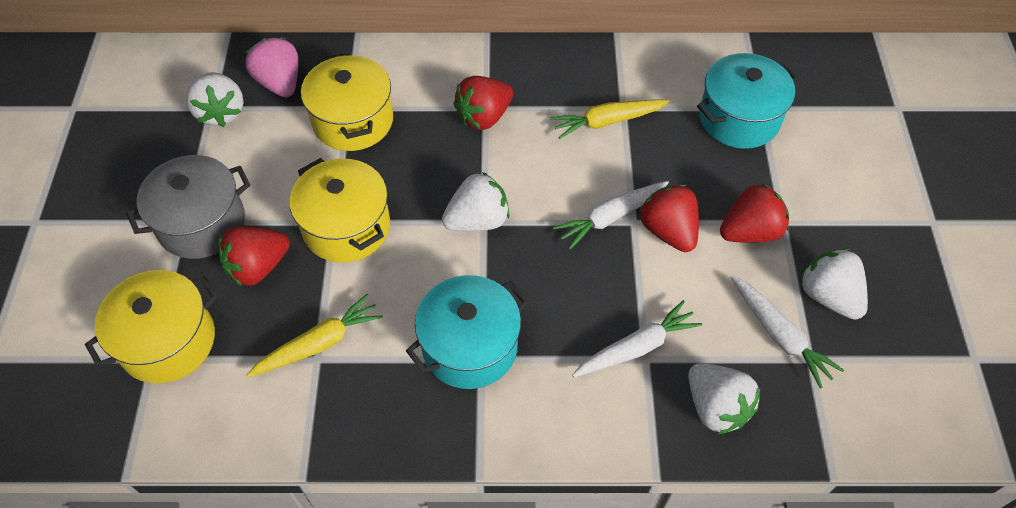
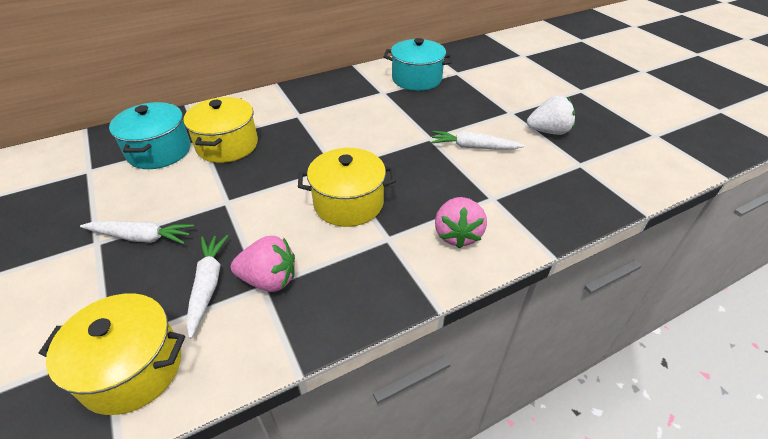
grey pot: 1 -> 0
pink strawberry: 1 -> 2
red strawberry: 4 -> 0
white strawberry: 4 -> 1
yellow carrot: 2 -> 0

